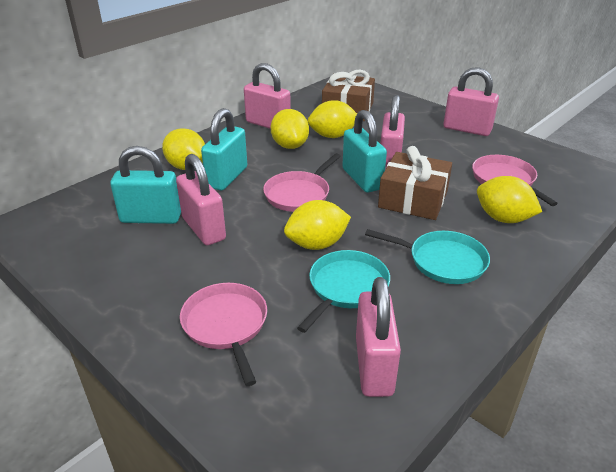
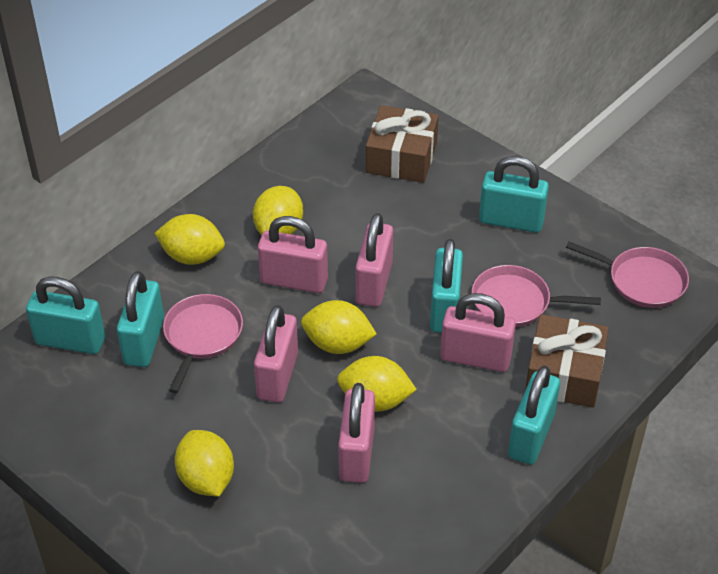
turquoise padlock: 3 -> 5
turquoise pan: 2 -> 0

